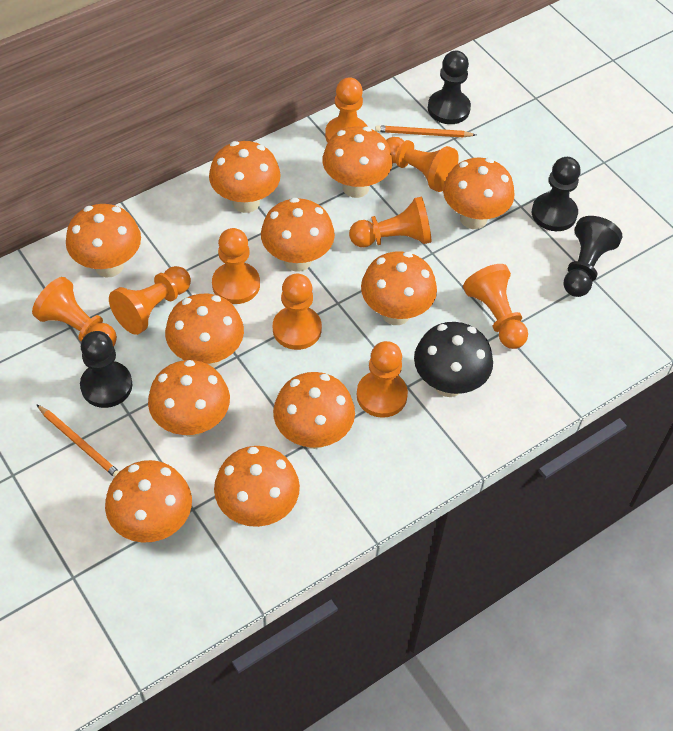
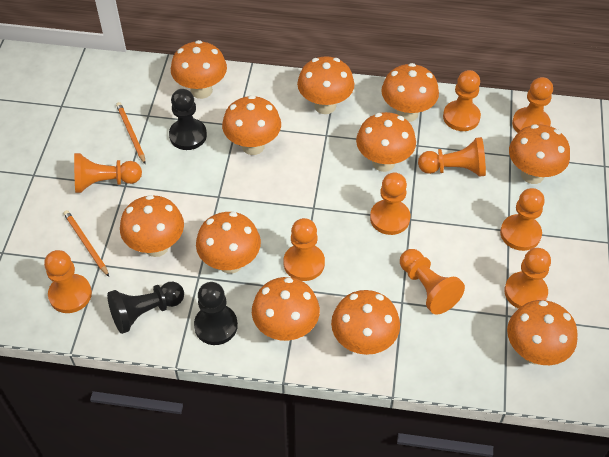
black mushroom: 1 -> 0
black pawn: 4 -> 3
orange pawn: 9 -> 10

